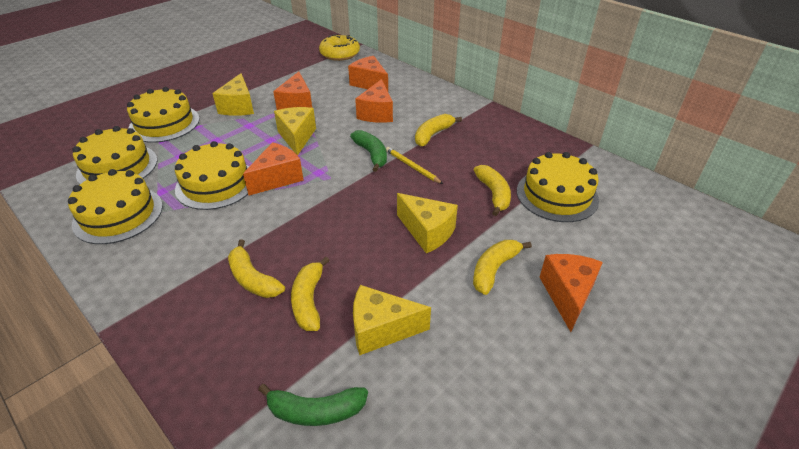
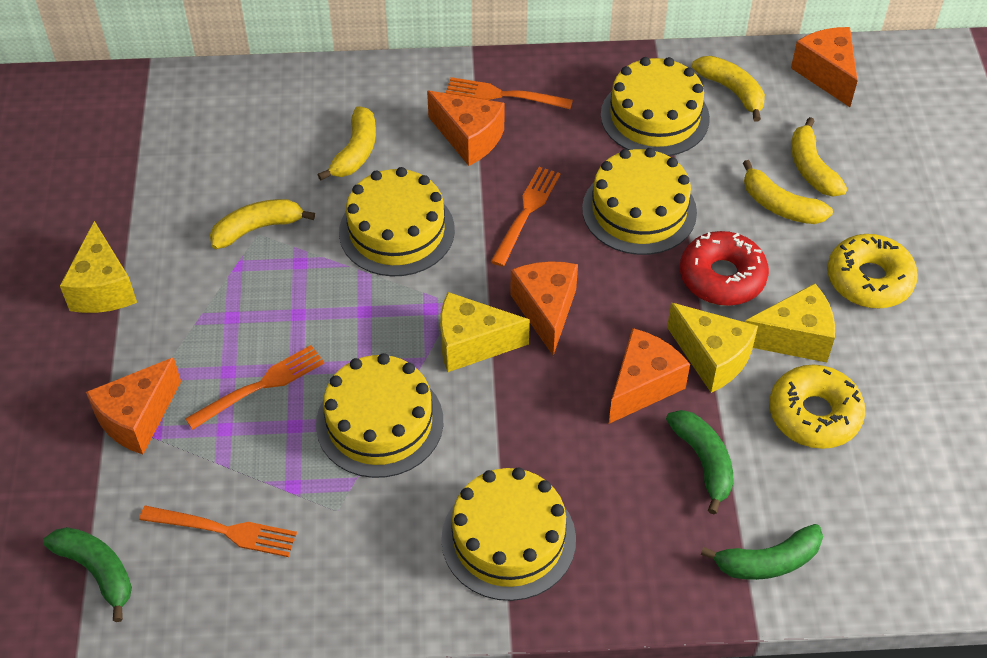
green banana: 2 -> 3
orange fork: 0 -> 4
red donut: 0 -> 1
yellow donut: 1 -> 2
yellow pencil: 1 -> 0

